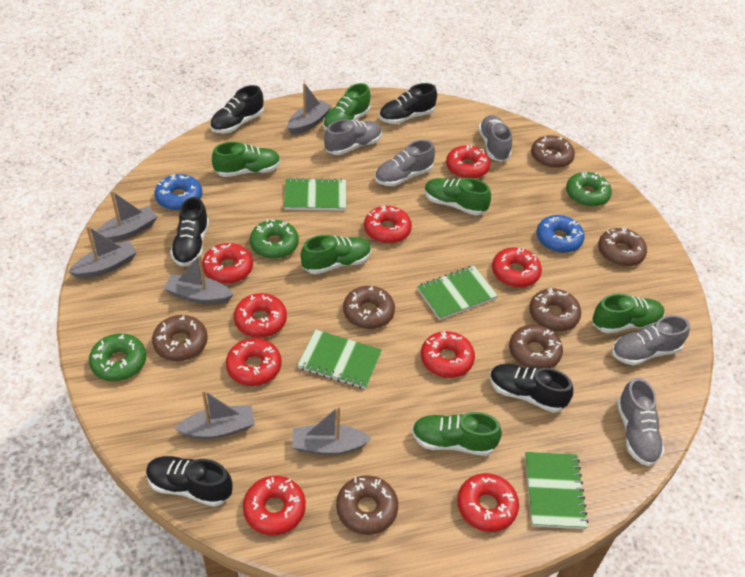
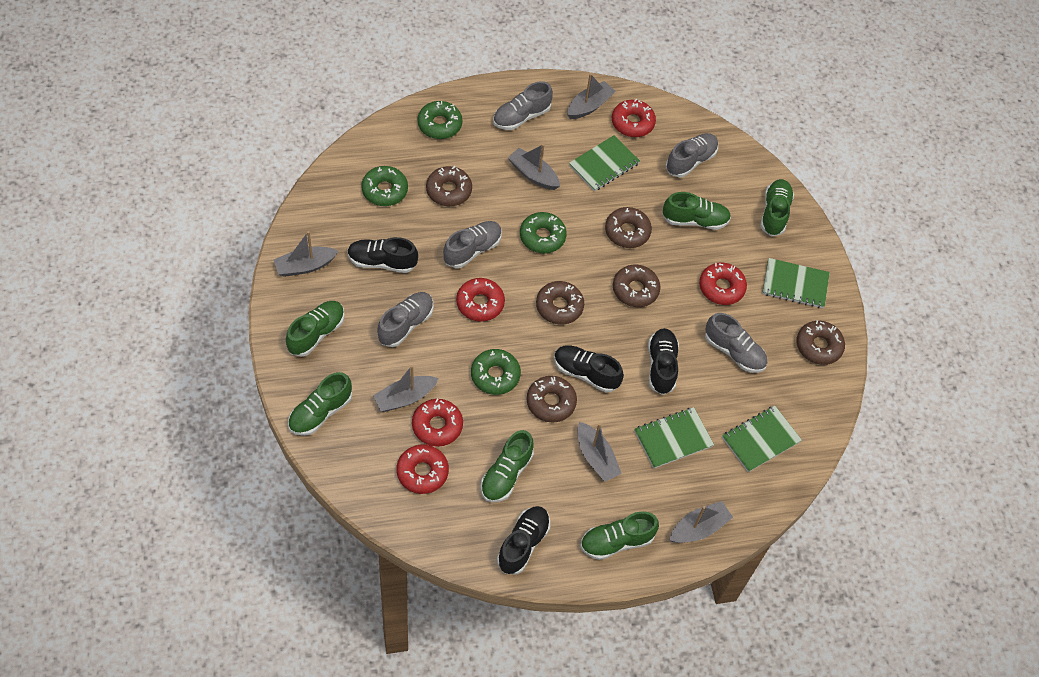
black shoe: 5 -> 4
blue donut: 2 -> 0
brown donut: 7 -> 6
green donut: 3 -> 4
red donut: 9 -> 5

